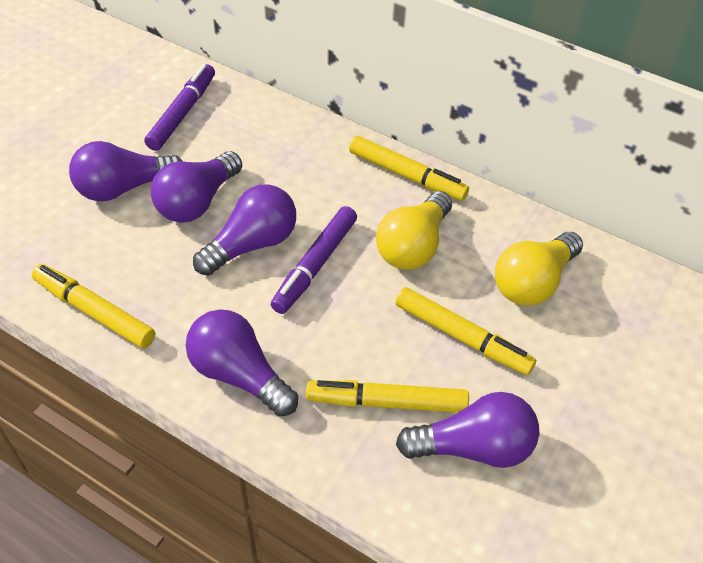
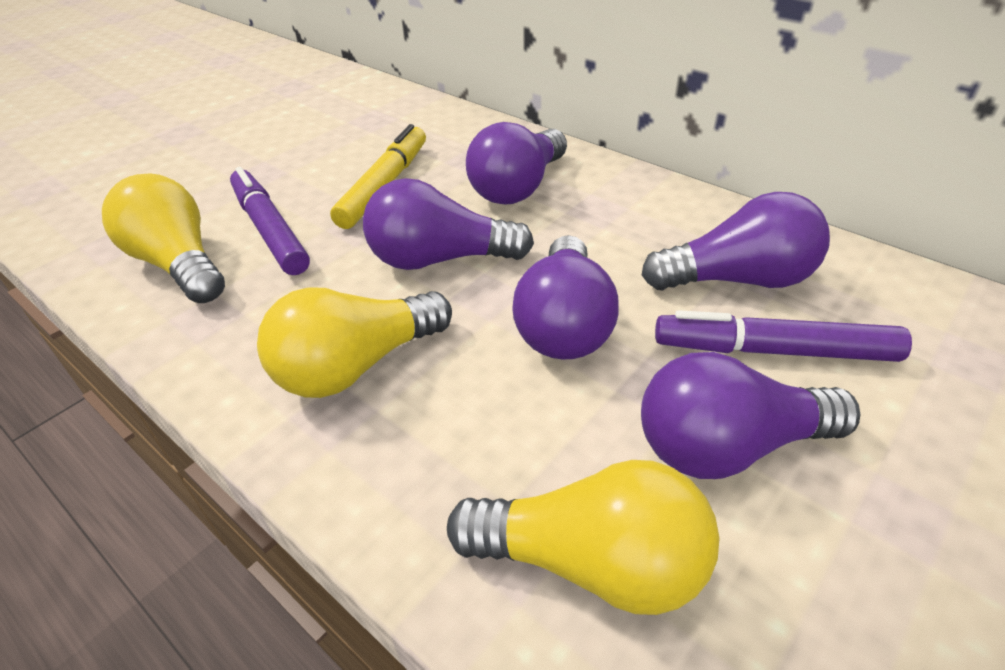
yellow light bulb: 2 -> 3
yellow marker: 4 -> 1

